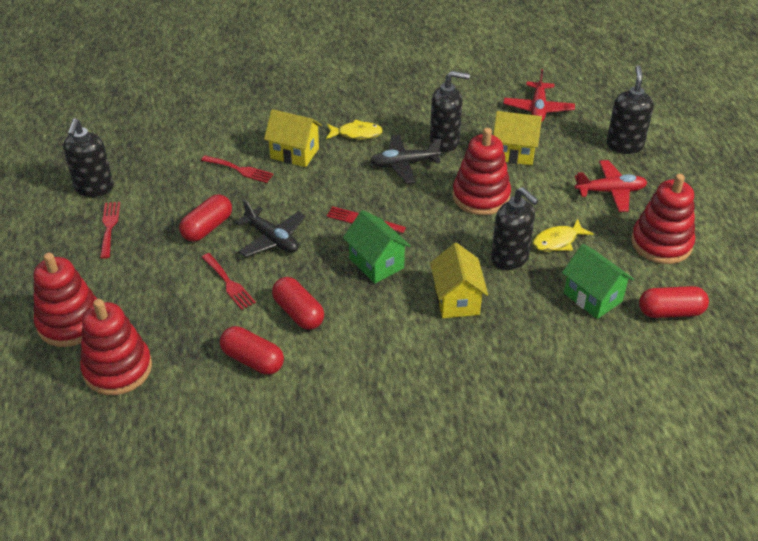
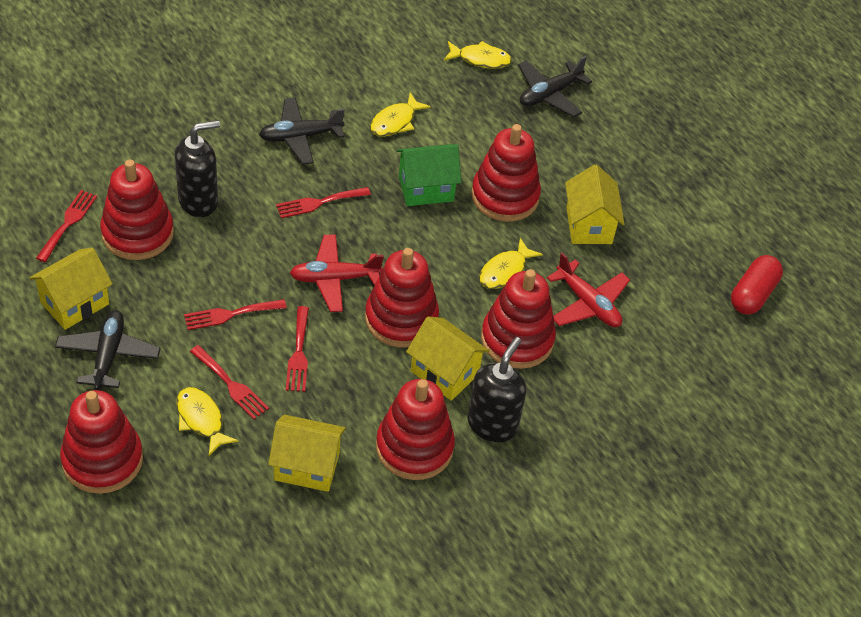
black plane: 2 -> 3
black soap dispenser: 4 -> 2
green house: 2 -> 1
red capsule: 4 -> 1
red fork: 4 -> 5
red stacking toy: 4 -> 6
yellow fish: 2 -> 4
yellow house: 3 -> 4

